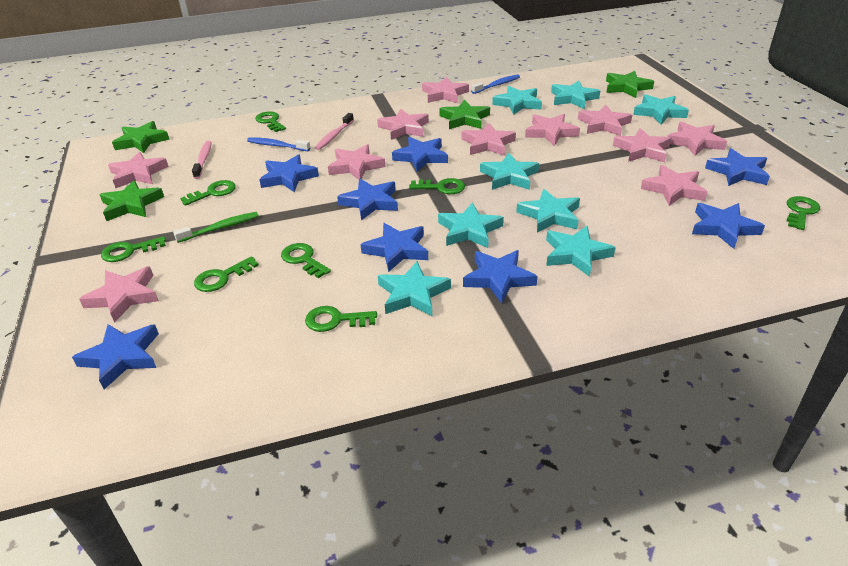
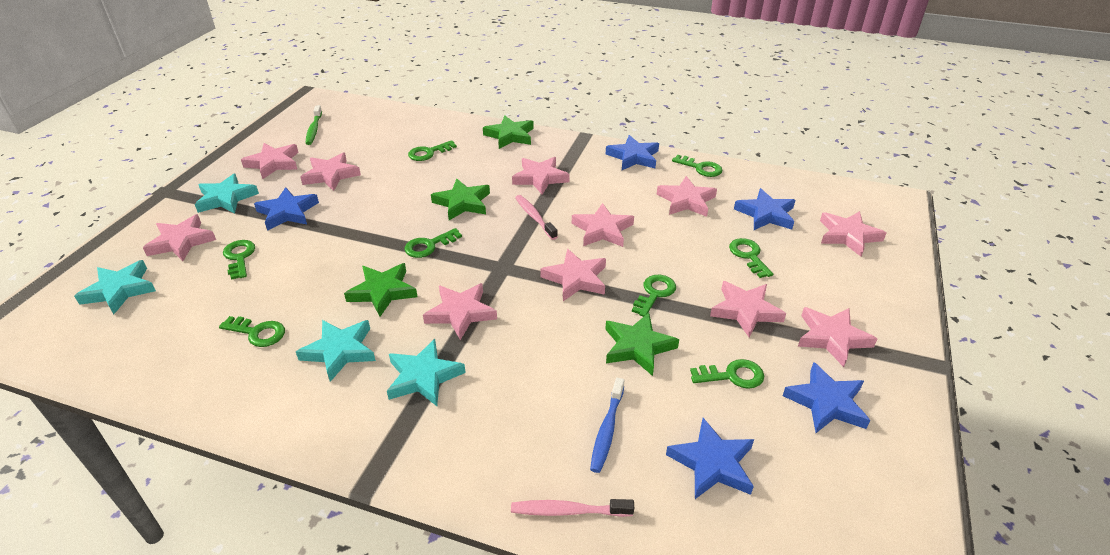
blue star: 8 -> 5
blue toothbrush: 2 -> 1
turquoise star: 8 -> 4

